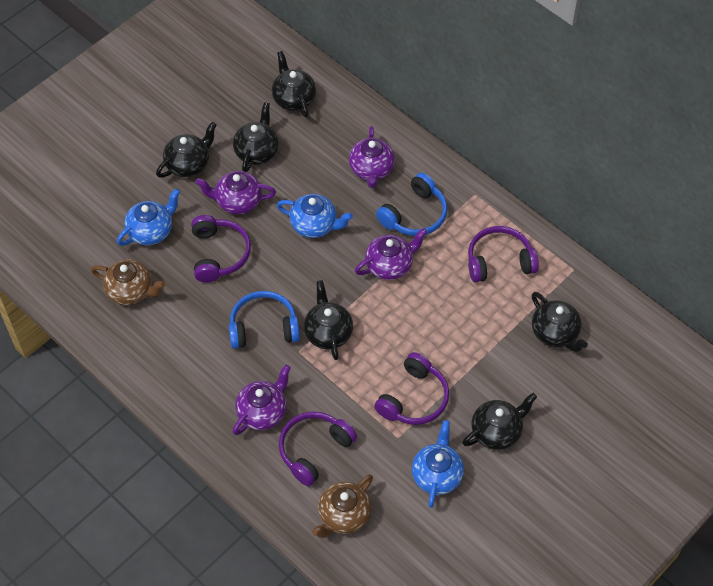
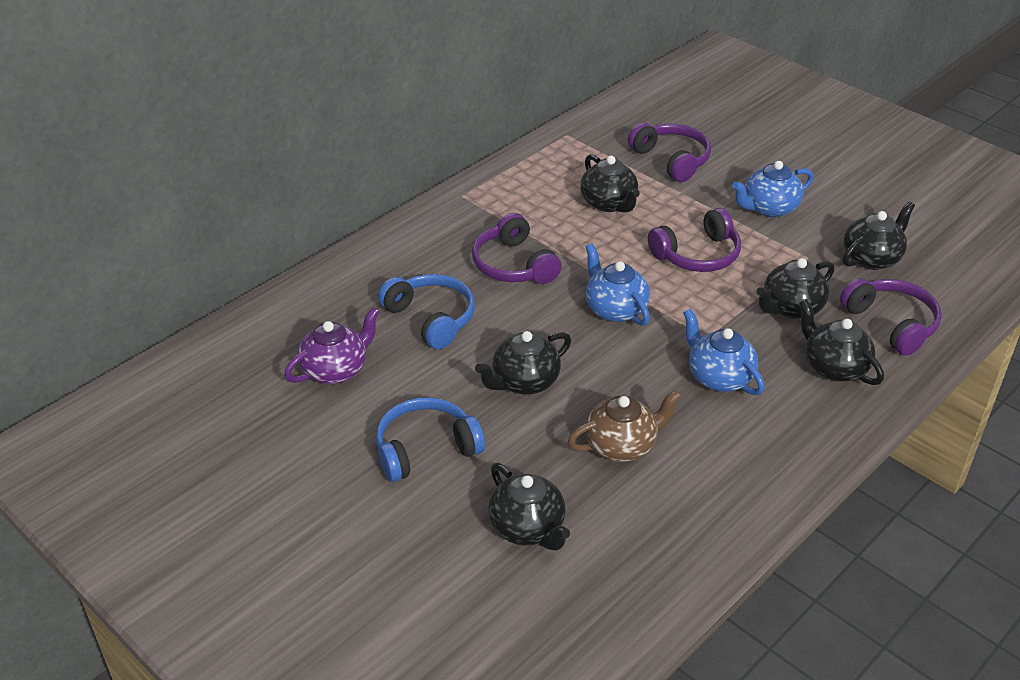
brown teapot: 2 -> 1
purple teapot: 4 -> 1

